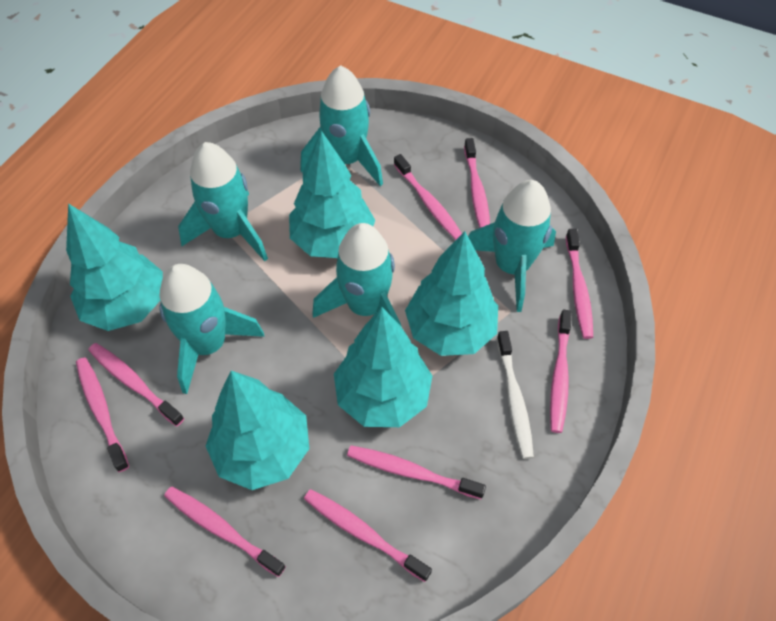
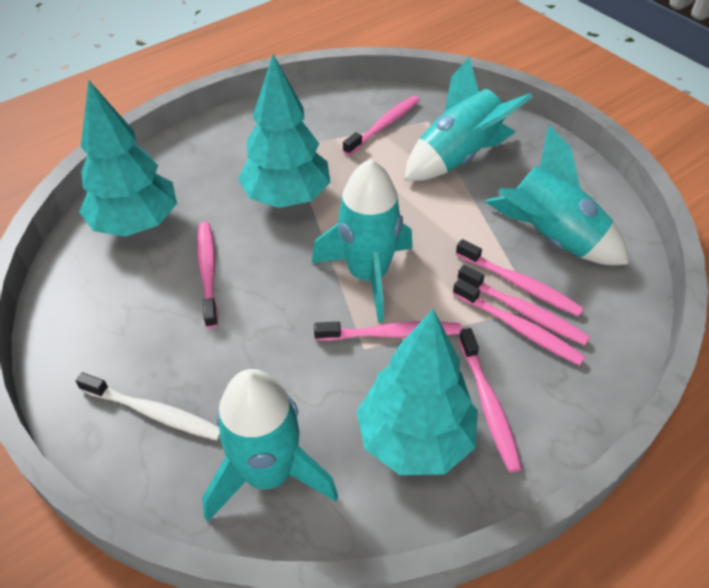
pink toothbrush: 9 -> 7
turquoise rocket: 5 -> 4
turquoise tree: 5 -> 3

